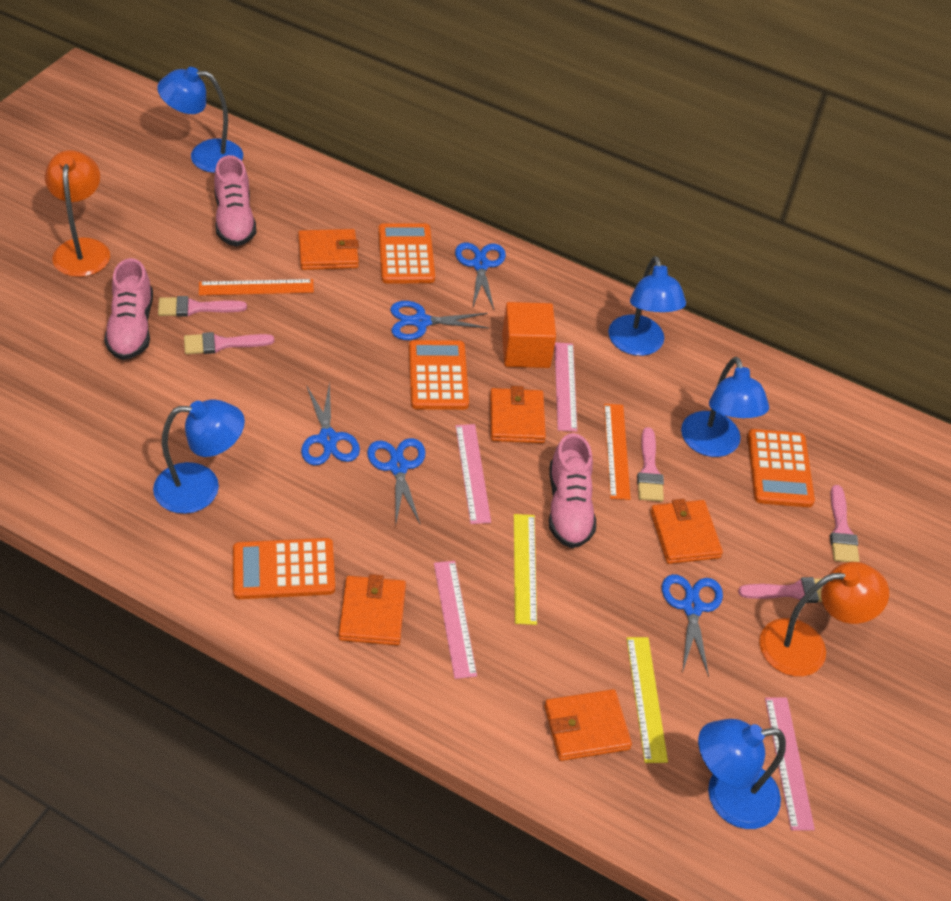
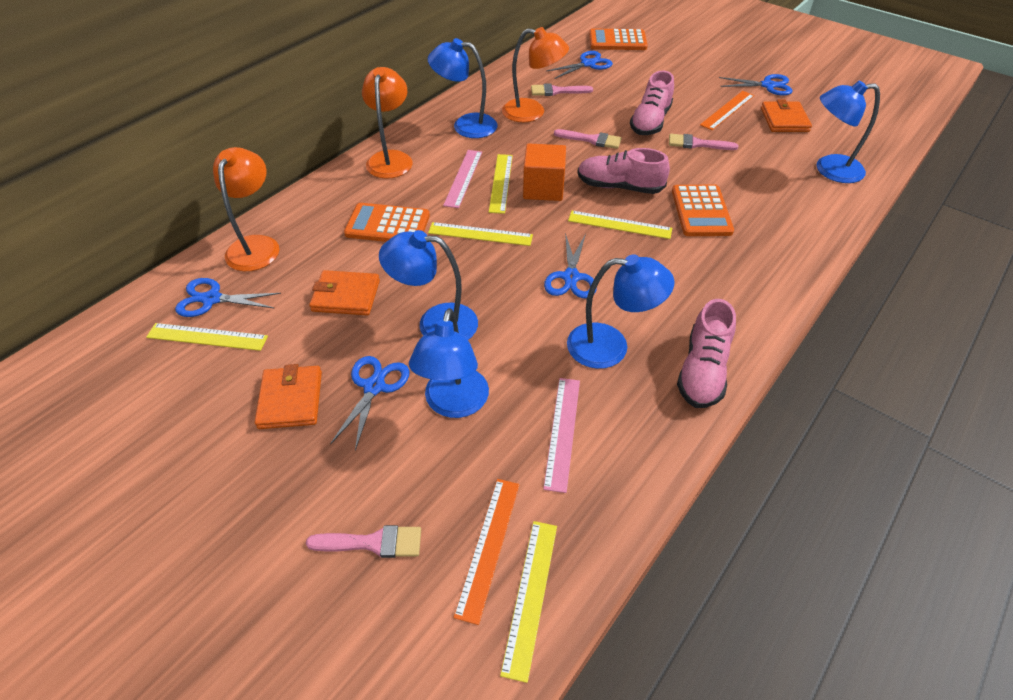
orange calculator: 4 -> 3
orange lamp: 2 -> 3
orange wallet: 5 -> 3
pink brush: 5 -> 4
pink ruler: 4 -> 2
yellow ruler: 2 -> 5

